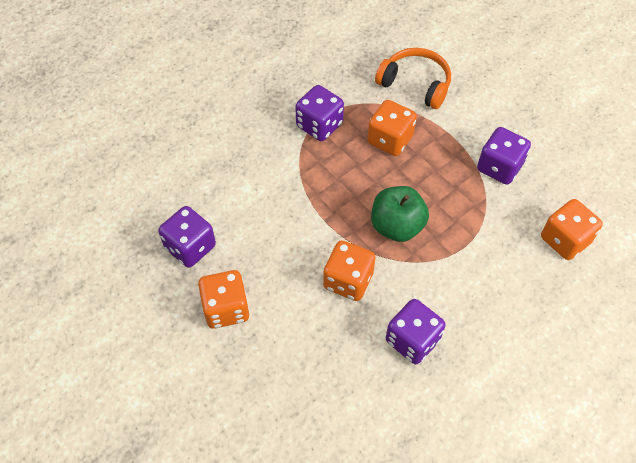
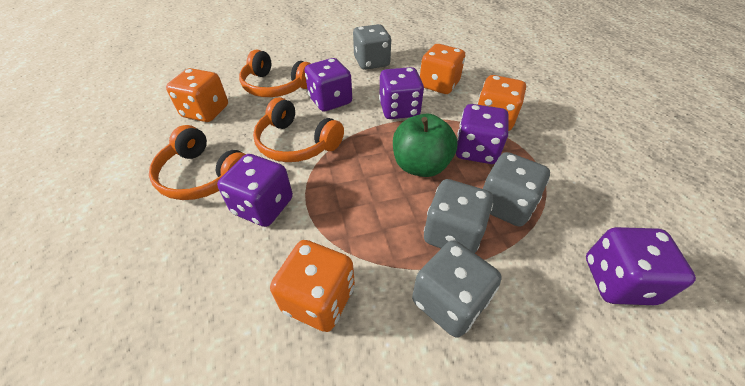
grey dice: 0 -> 4
orange headphones: 1 -> 3
purple dice: 4 -> 5

